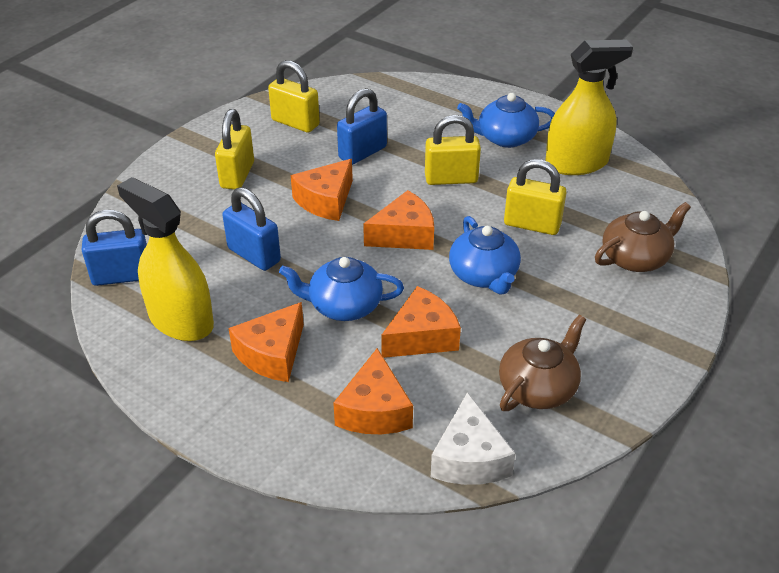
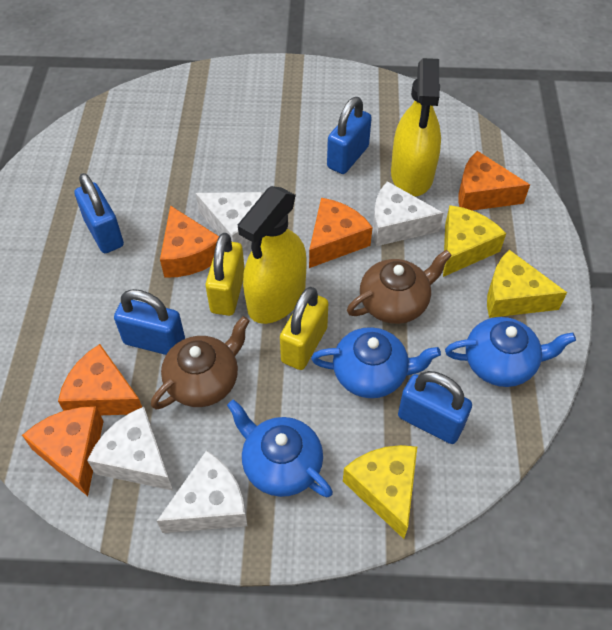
blue padlock: 3 -> 4
white cheese: 1 -> 4
yellow cheese: 0 -> 3
yellow padlock: 4 -> 2

